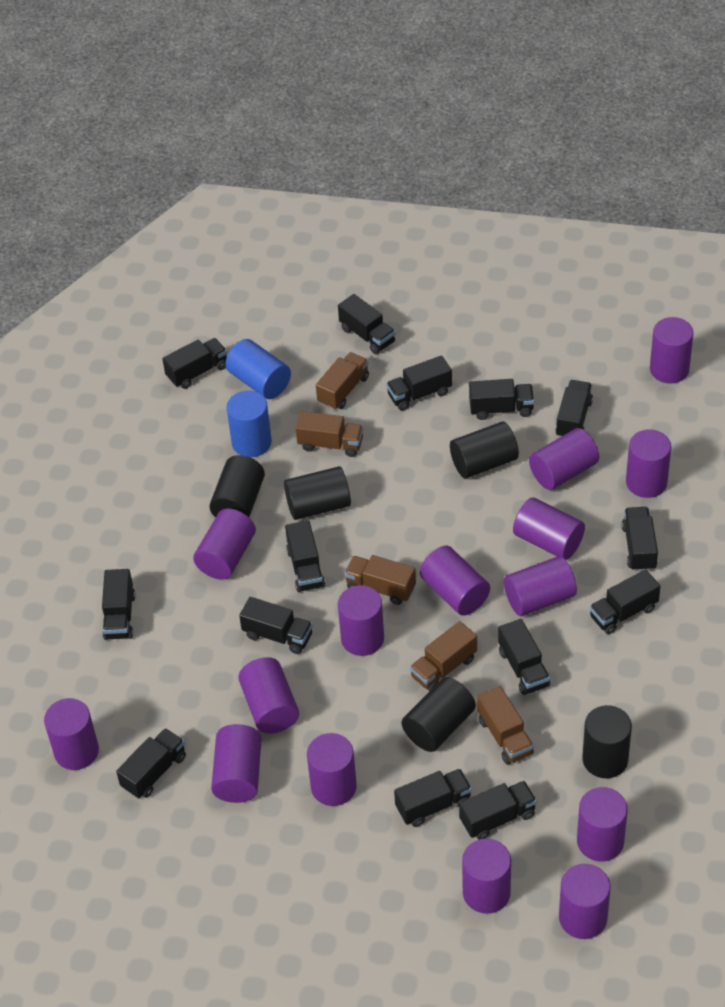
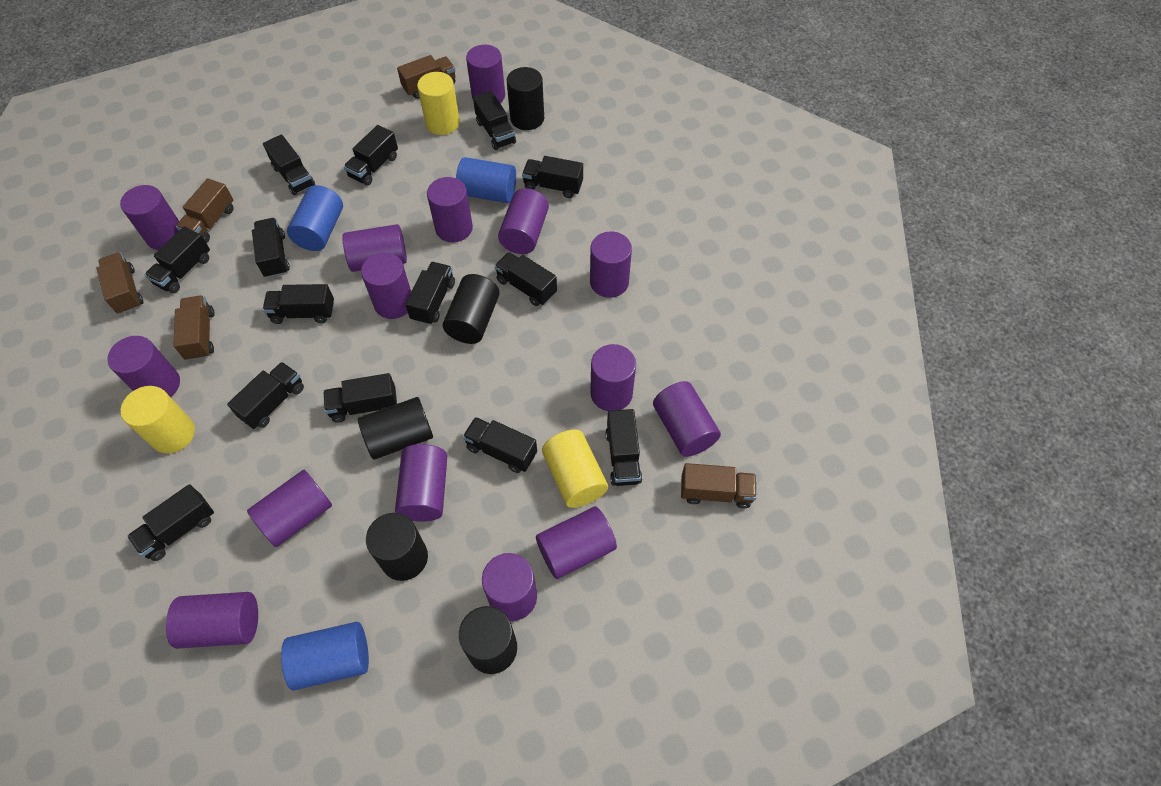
blue cylinder: 2 -> 3
yellow cylinder: 0 -> 3

